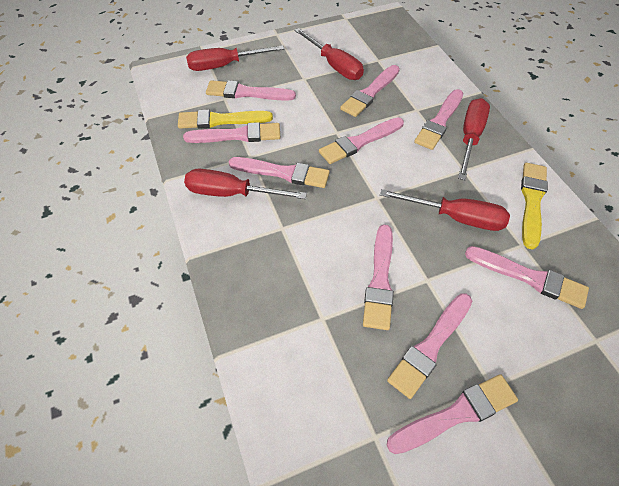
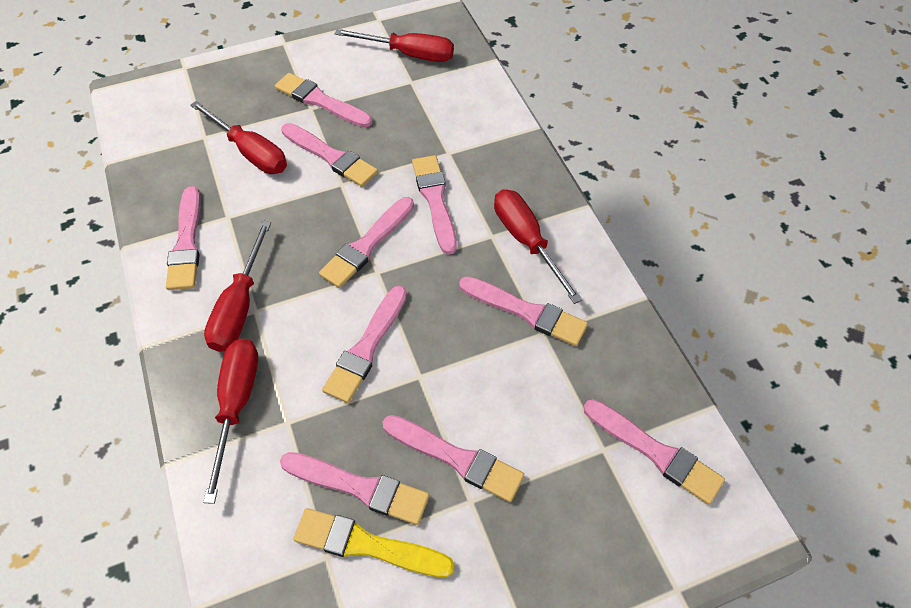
yellow brush: 2 -> 1

